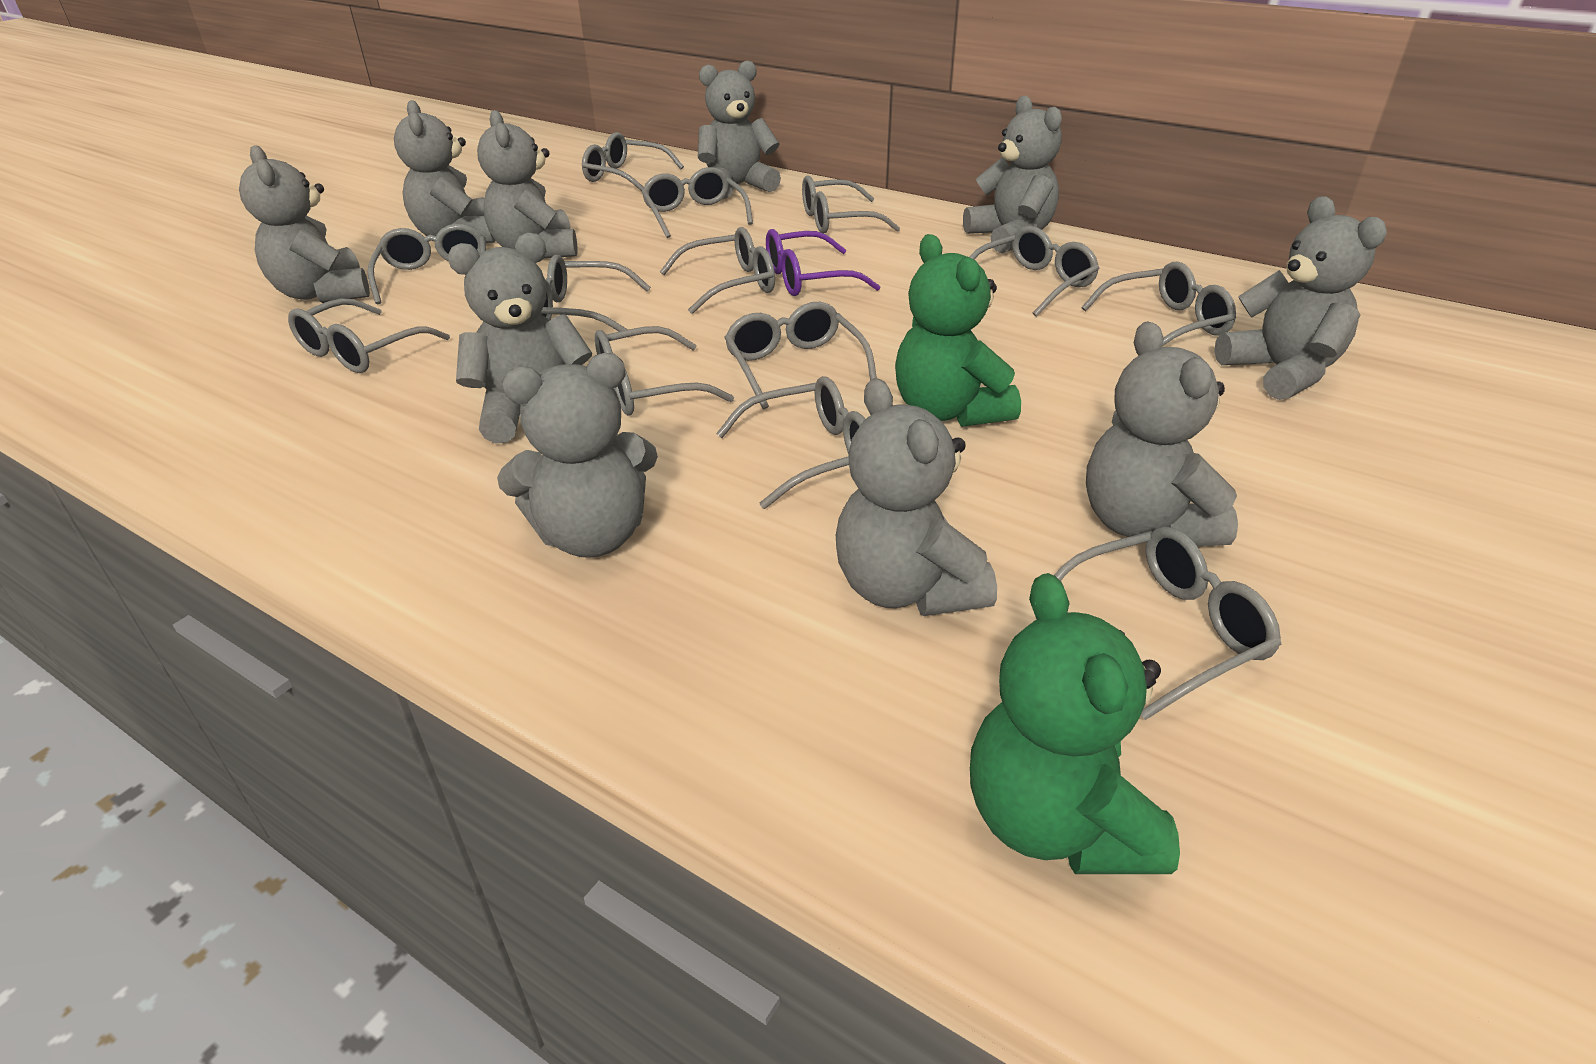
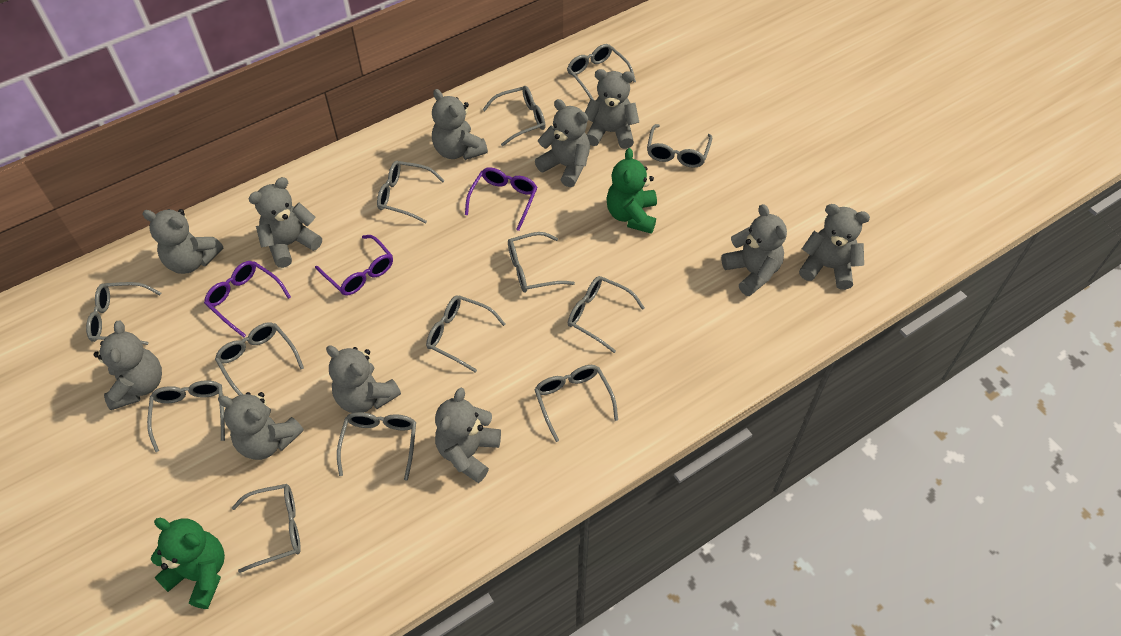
grey teddy bear: 10 -> 11
purple glasses: 1 -> 3

